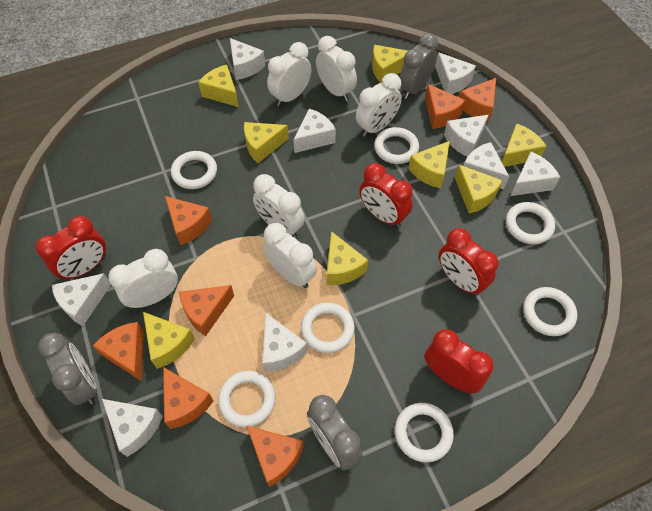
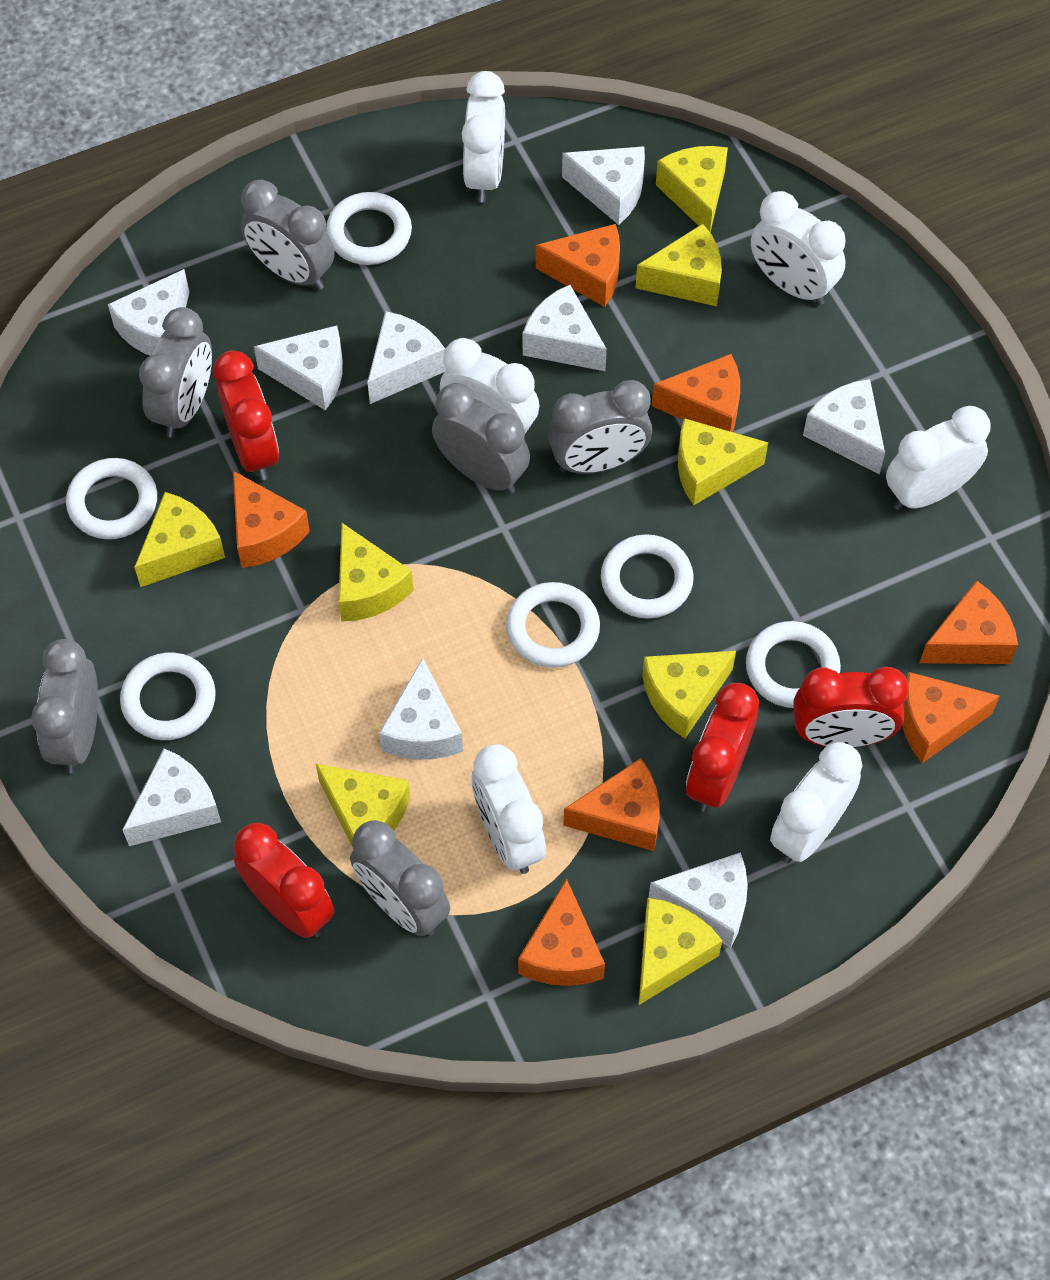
grey clock: 3 -> 6
white ring: 7 -> 6

